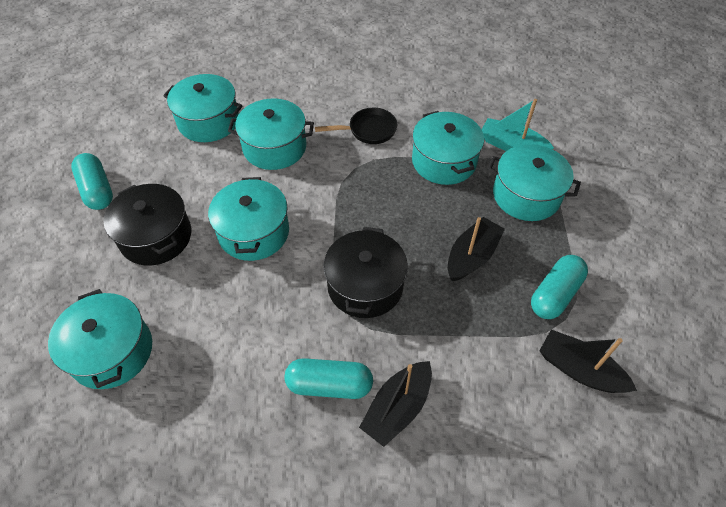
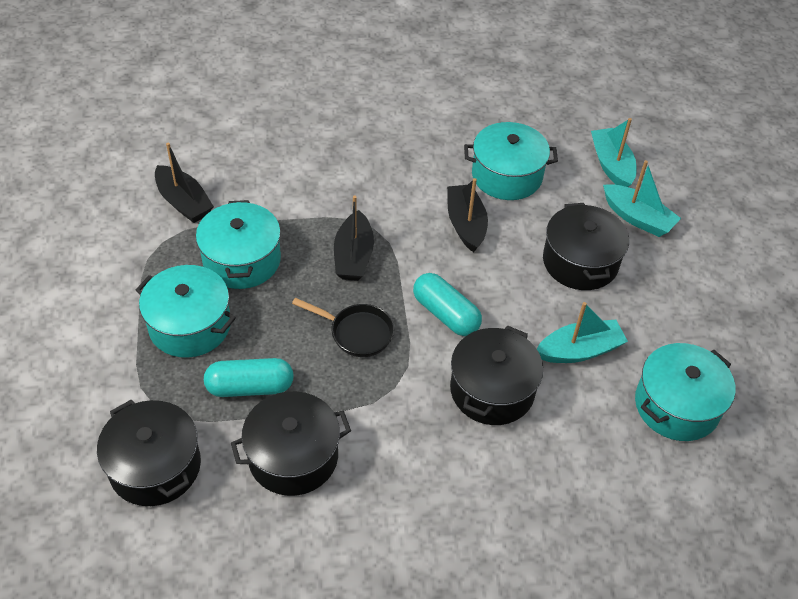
black pot: 2 -> 4
turquoise boat: 1 -> 3
turquoise capsule: 3 -> 2
turquoise pot: 6 -> 4

